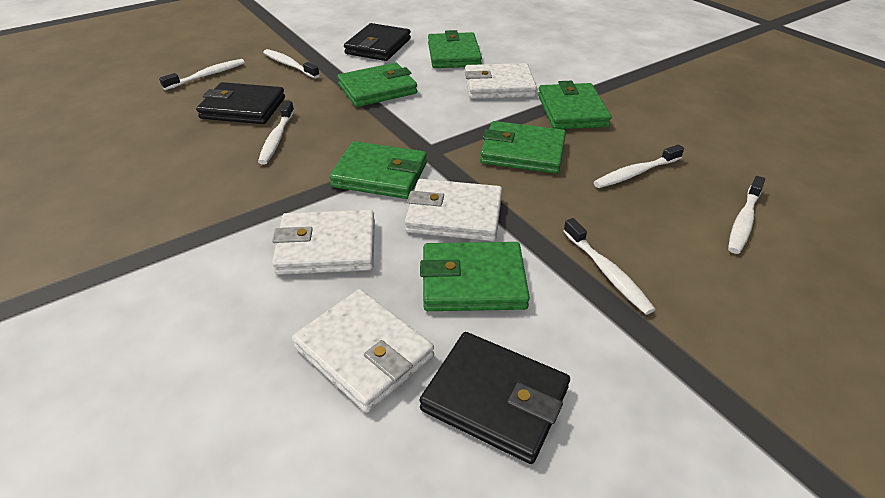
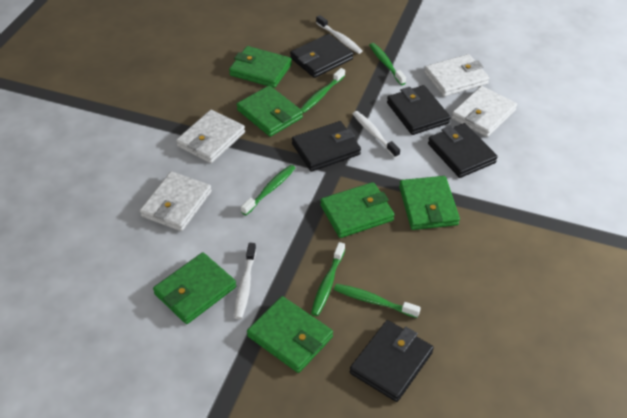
black wallet: 3 -> 5
green toothbrush: 0 -> 5
white toothbrush: 6 -> 3

